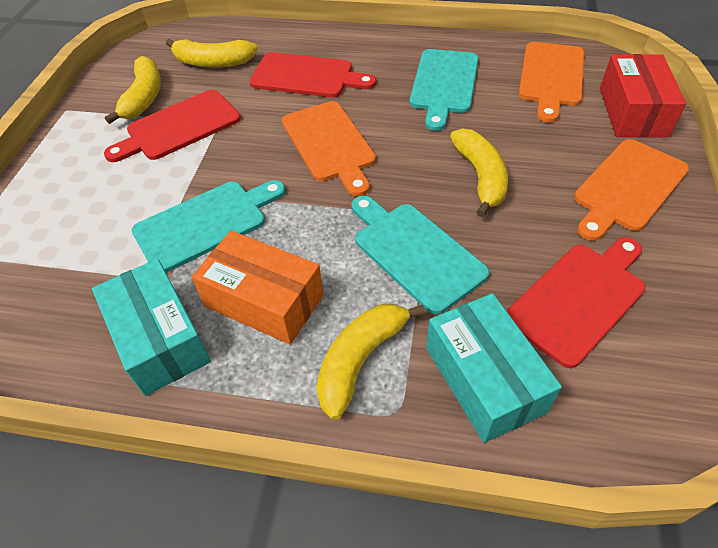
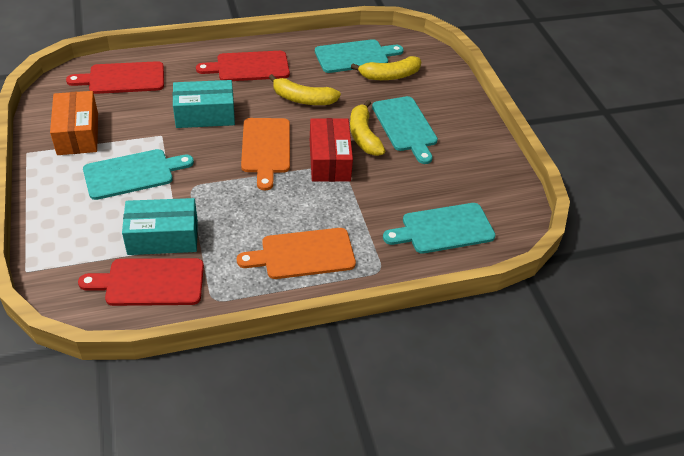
orange cutting board: 3 -> 2
turquoise cutting board: 3 -> 4
yellow banana: 4 -> 3

